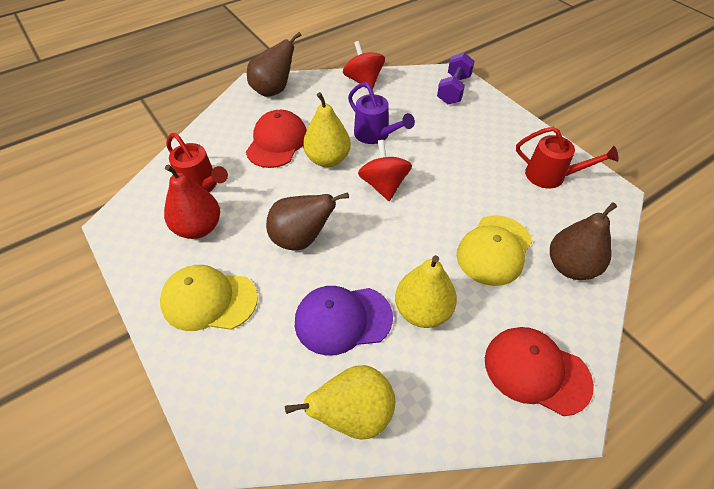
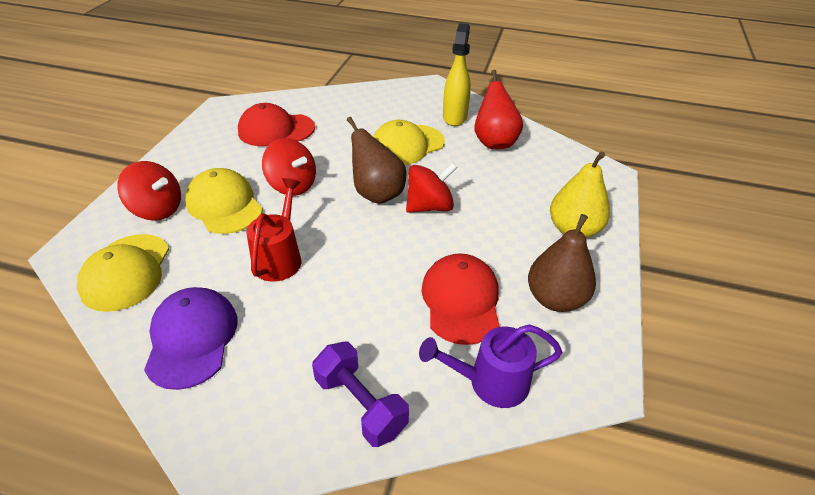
brown pear: 3 -> 2
red spinning top: 2 -> 3
red watering can: 2 -> 1
yellow cap: 2 -> 3
yellow pear: 3 -> 1
yellow spray bottle: 0 -> 1

